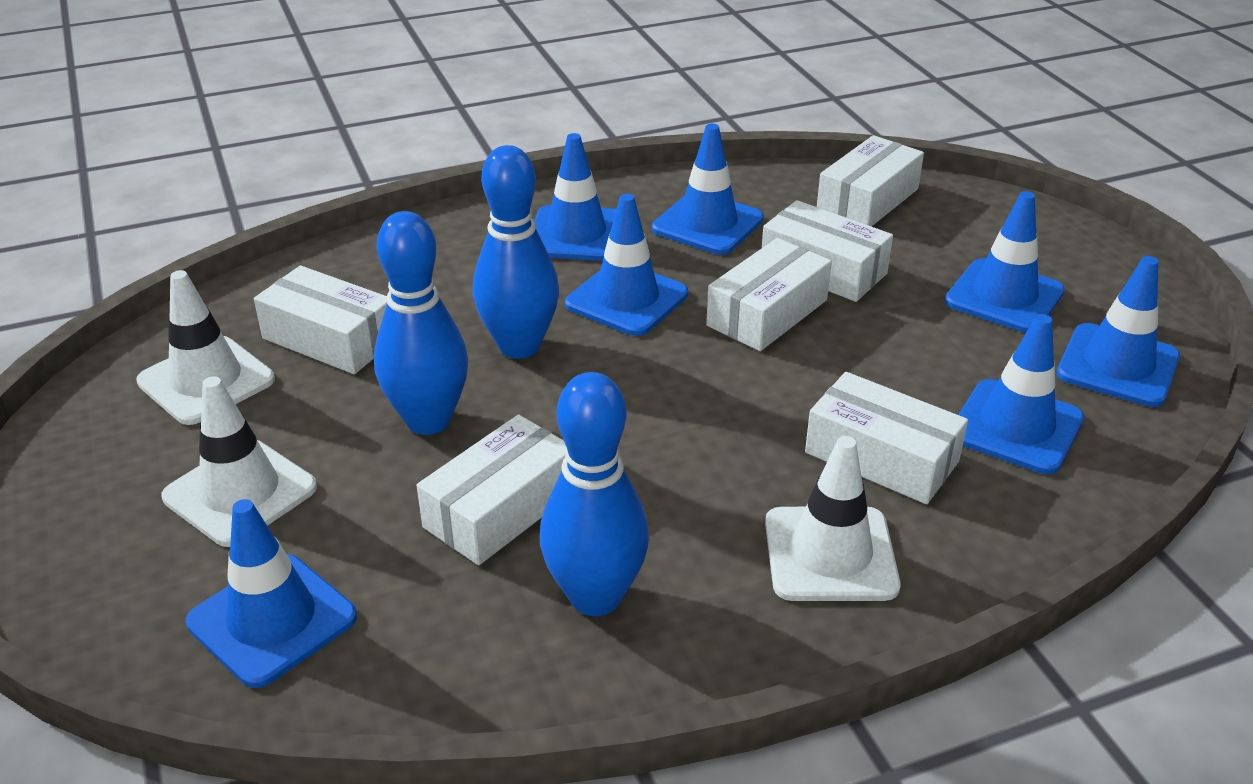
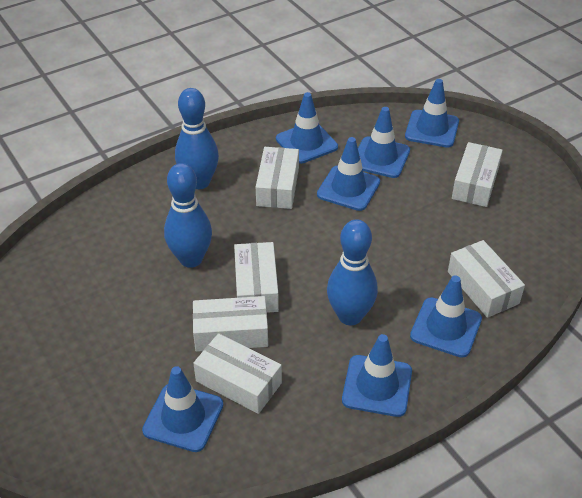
white traffic cone: 3 -> 0

